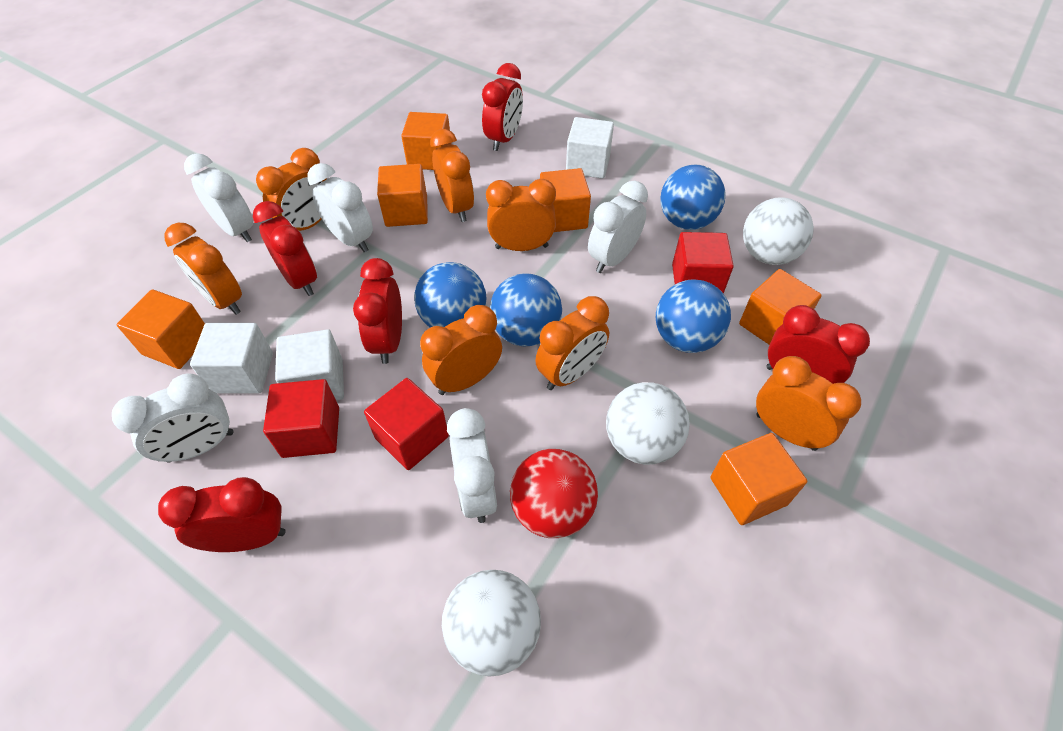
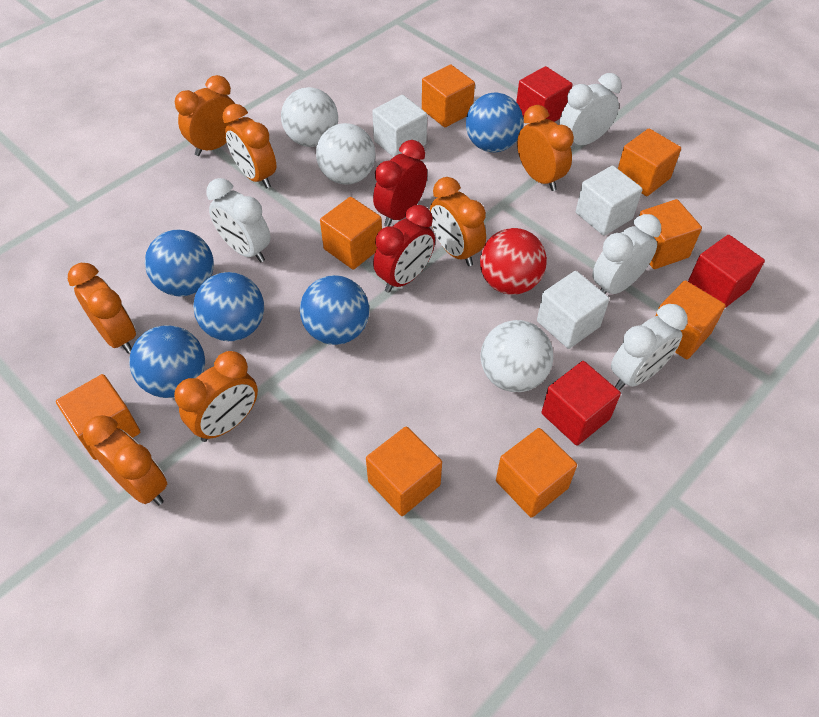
blue ball: 4 -> 5
orange cube: 6 -> 8
red clock: 5 -> 2
white clock: 5 -> 4

